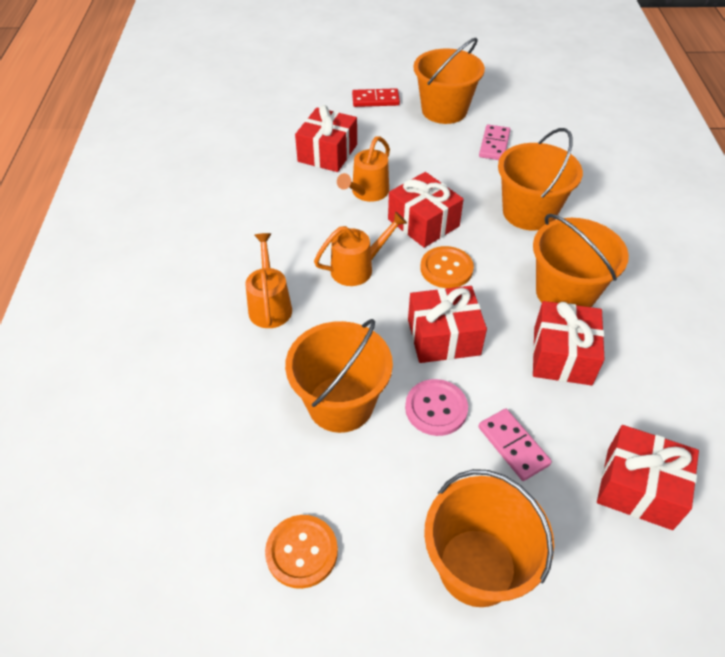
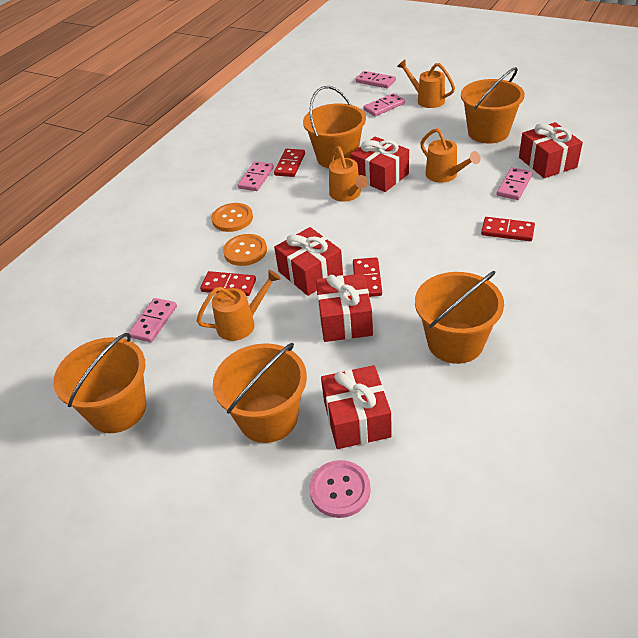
orange watering can: 3 -> 4
pink domino: 2 -> 5
red domino: 1 -> 4

